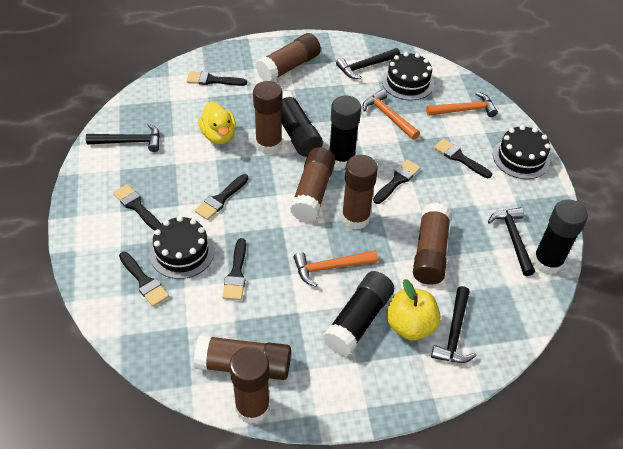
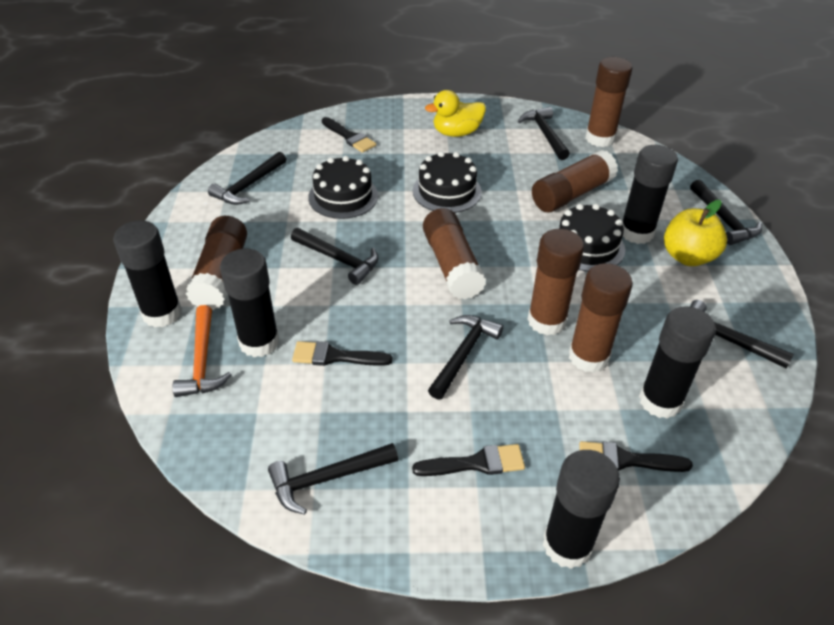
black brush: 7 -> 4
black glue stick: 4 -> 5
black hammer: 4 -> 7
brown glue stick: 7 -> 6
orange hammer: 3 -> 1

